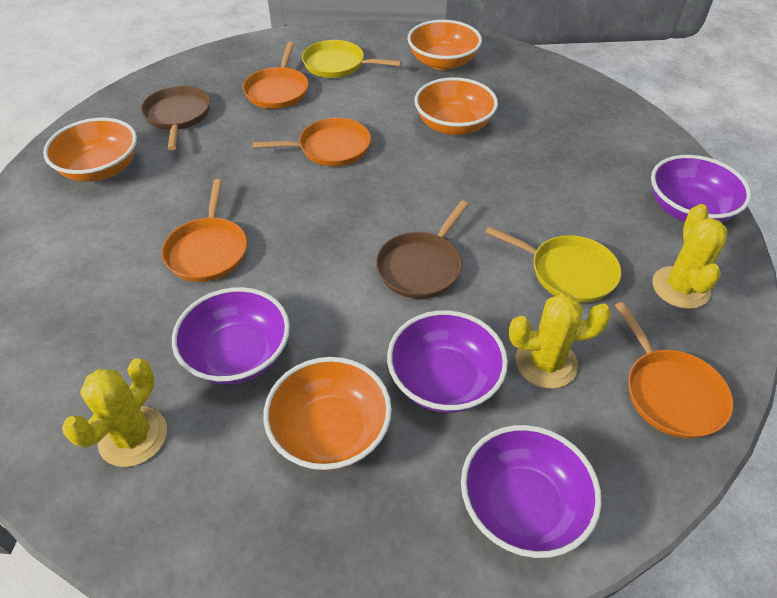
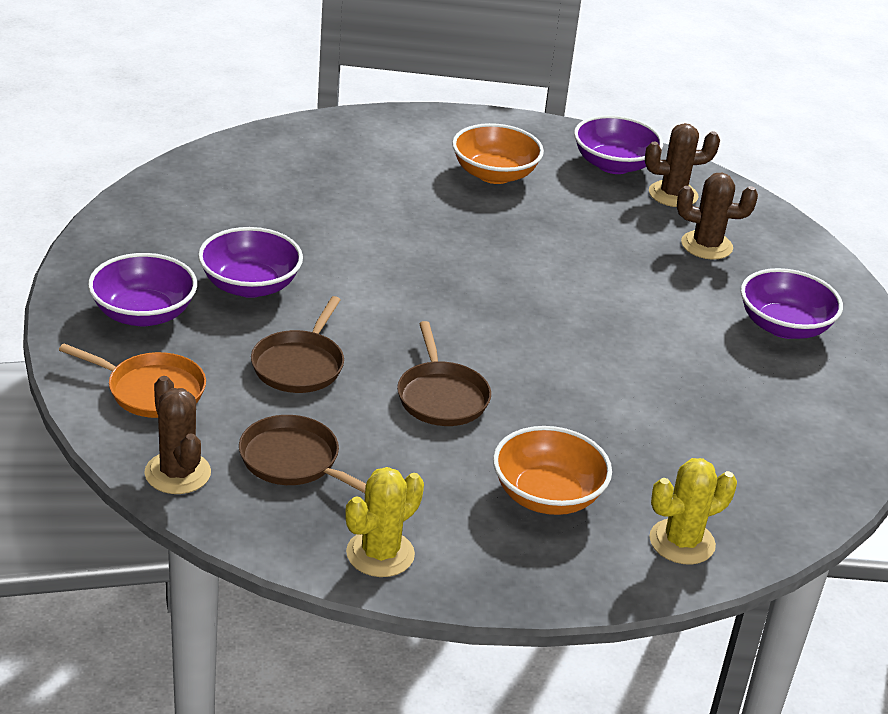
brown cactus: 0 -> 3
brown pan: 2 -> 3
orange bowl: 4 -> 2
orange pan: 4 -> 1
yellow cactus: 3 -> 2
yellow pan: 2 -> 0

